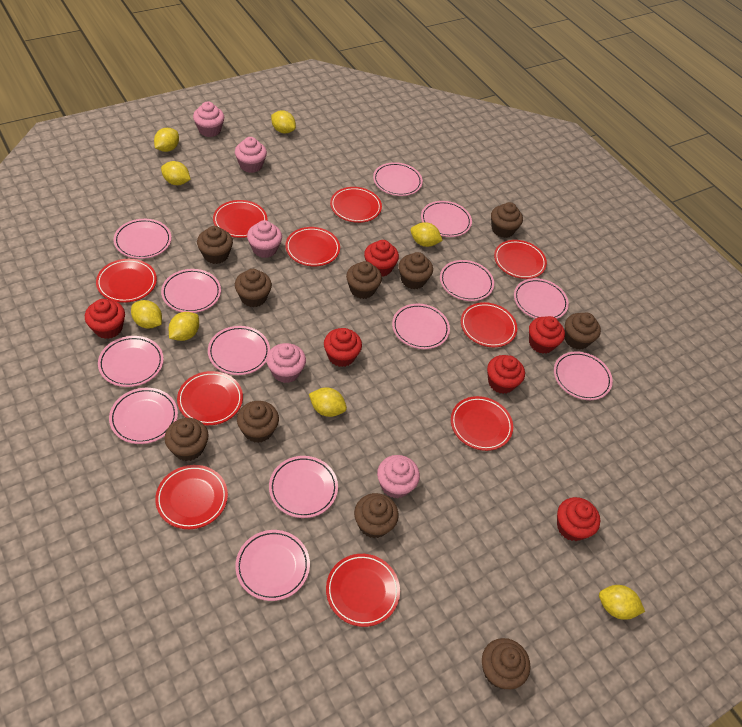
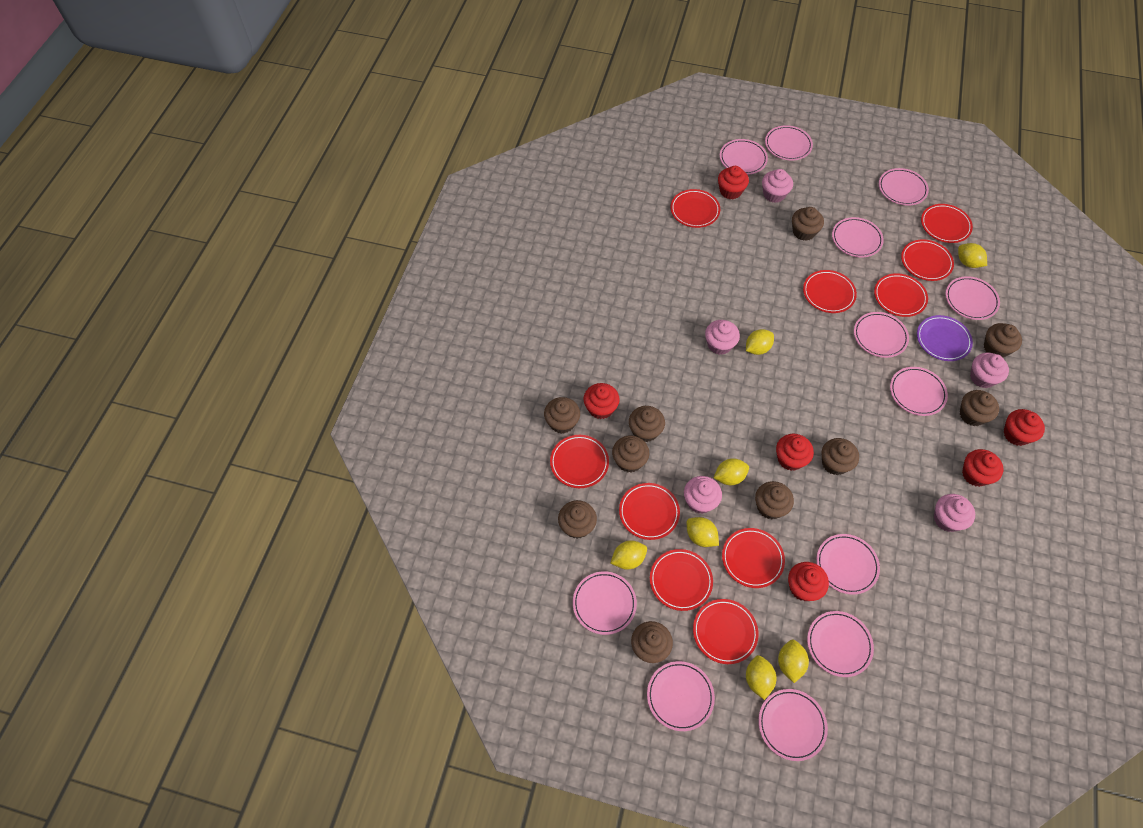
pink plate: 13 -> 12
purple plate: 0 -> 1
yellow lemon: 8 -> 7

